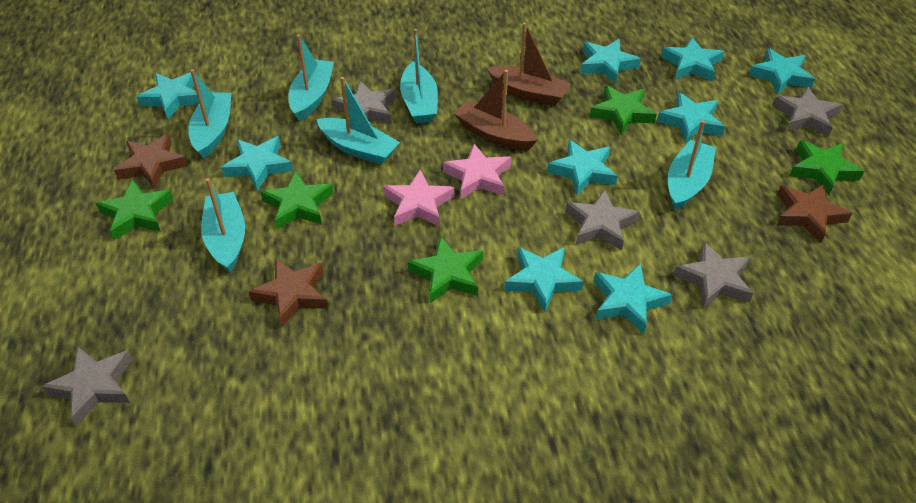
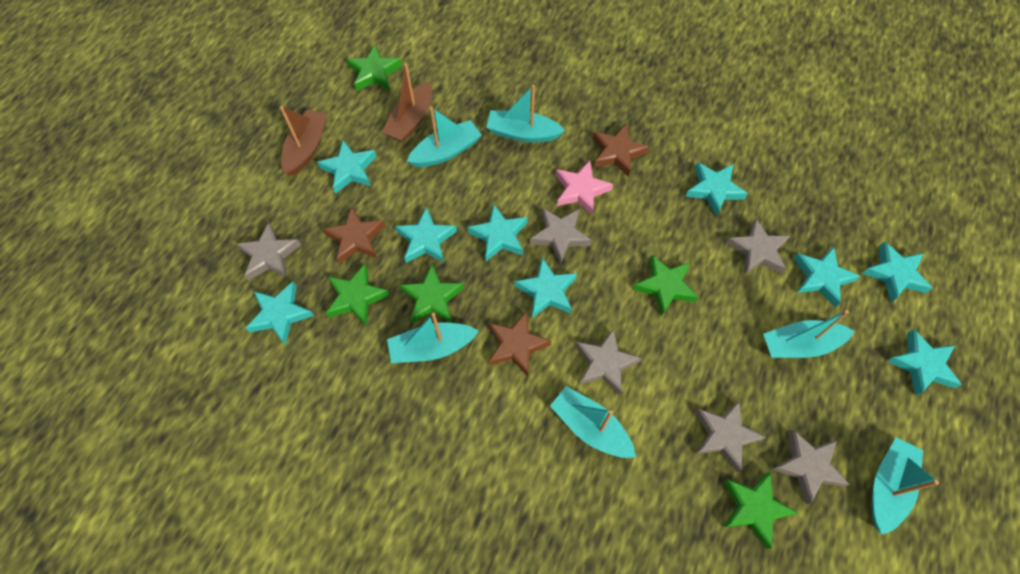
grey star: 5 -> 6
pink star: 2 -> 1

